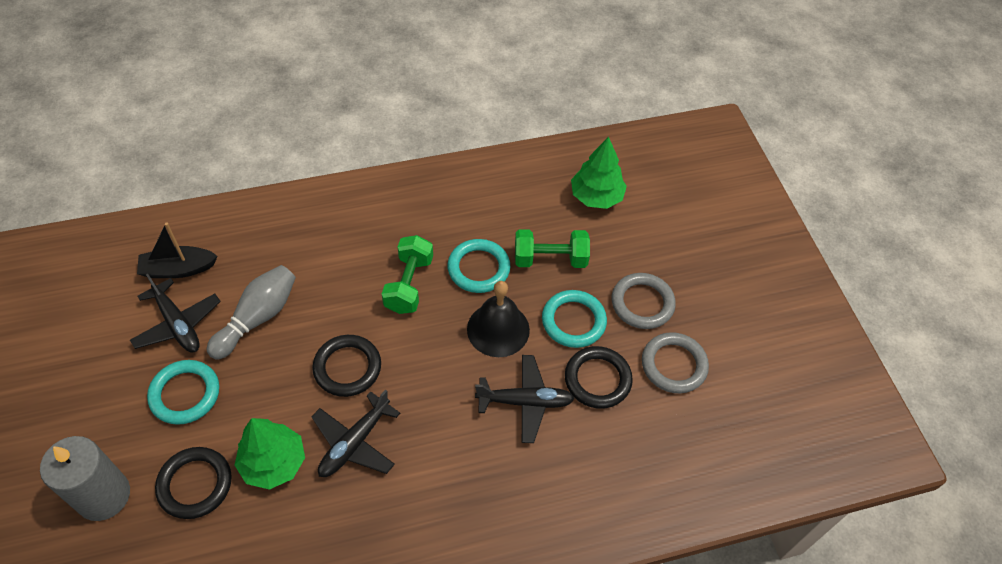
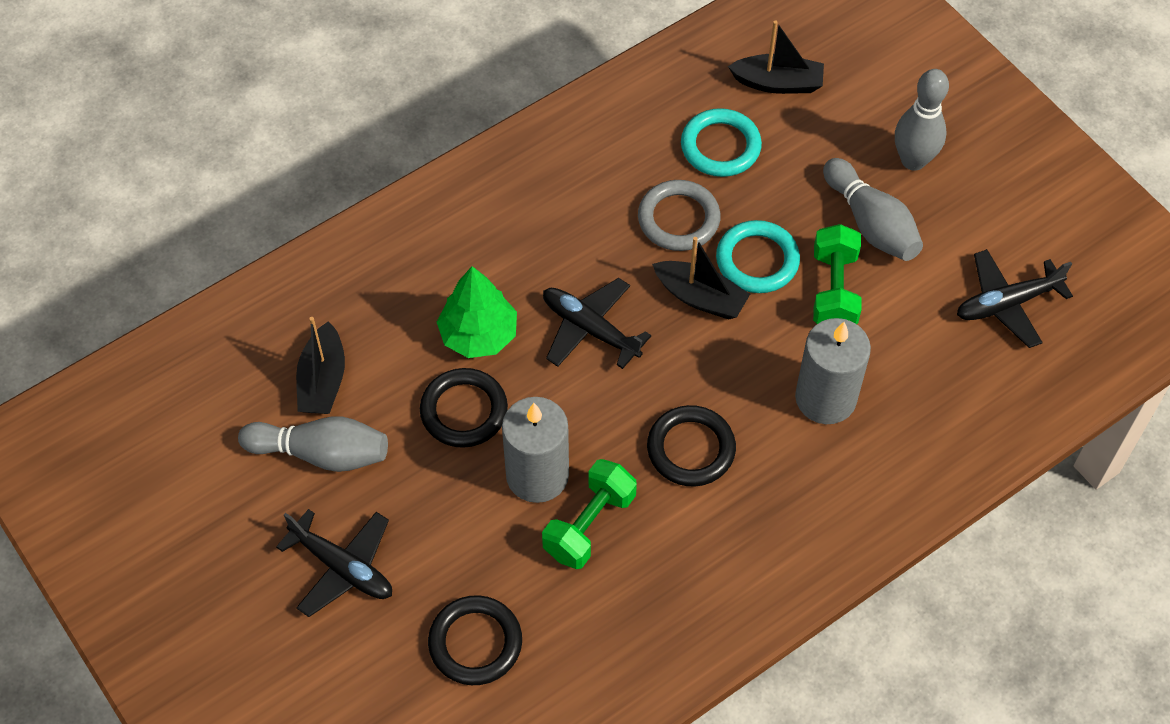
black bell: 1 -> 0
black boat: 1 -> 3
green tree: 2 -> 1
grey bowling pin: 1 -> 3
grey candle: 1 -> 2
grey ring: 2 -> 1
turquoise ring: 3 -> 2

